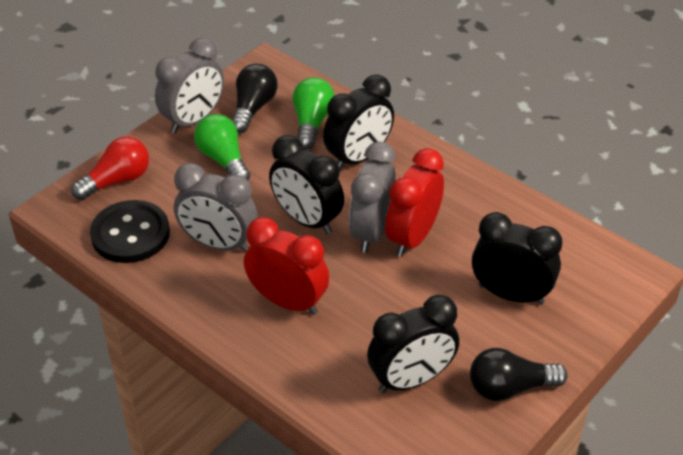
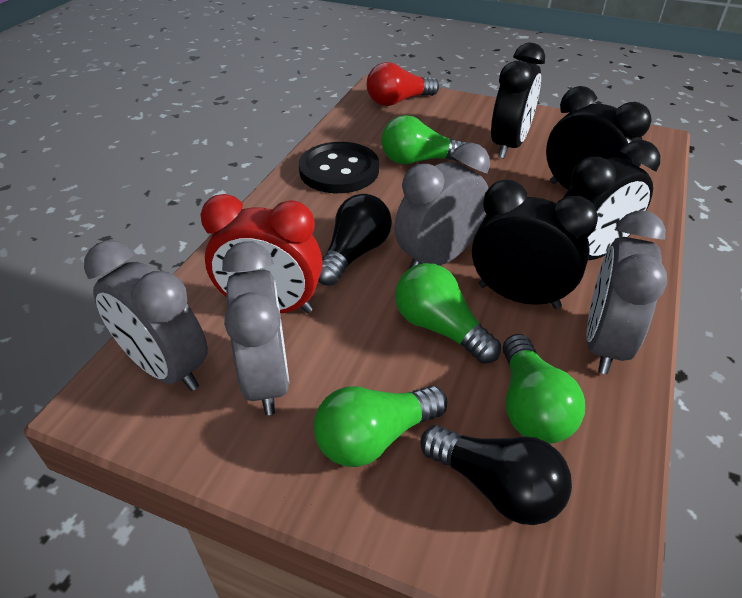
green light bulb: 2 -> 4
grey clock: 3 -> 4
red clock: 2 -> 1

